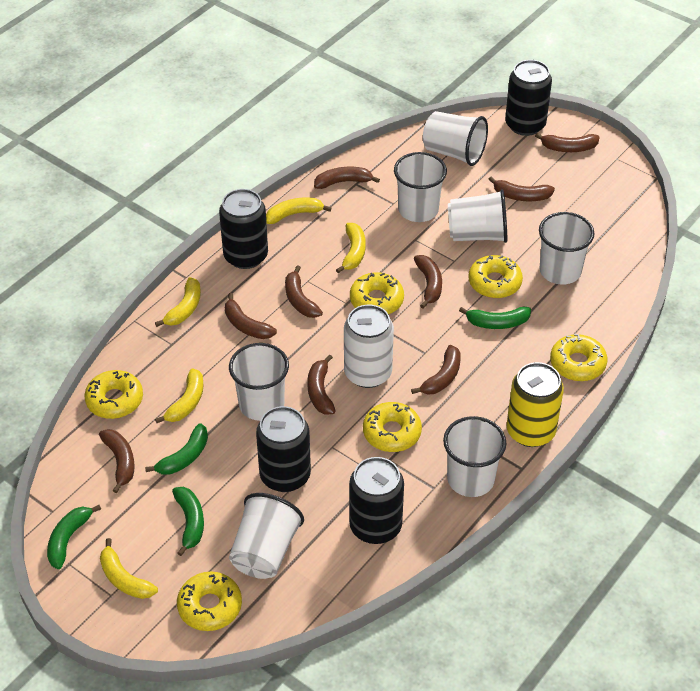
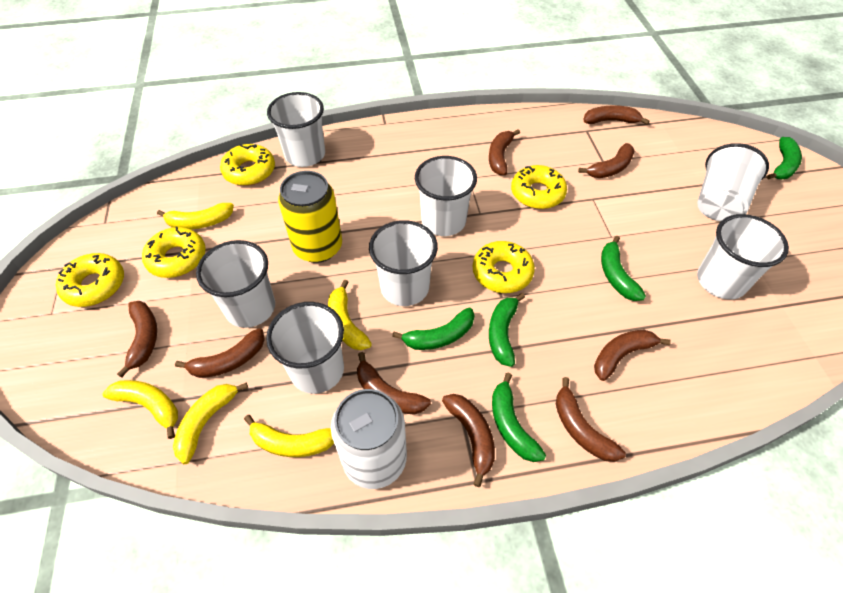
black can: 4 -> 0
green banana: 4 -> 5
yellow donut: 6 -> 5

